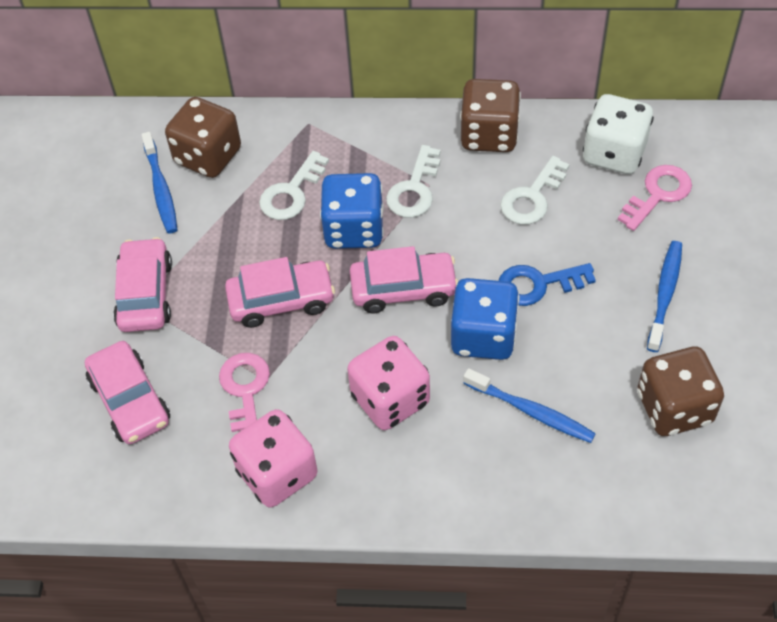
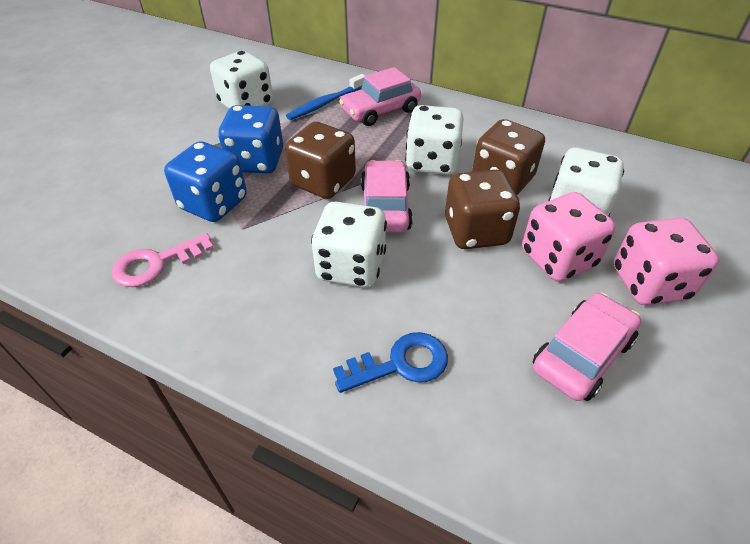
blue toothbrush: 3 -> 1
pink car: 4 -> 3
pink key: 2 -> 1
white dice: 1 -> 4
white key: 3 -> 0

